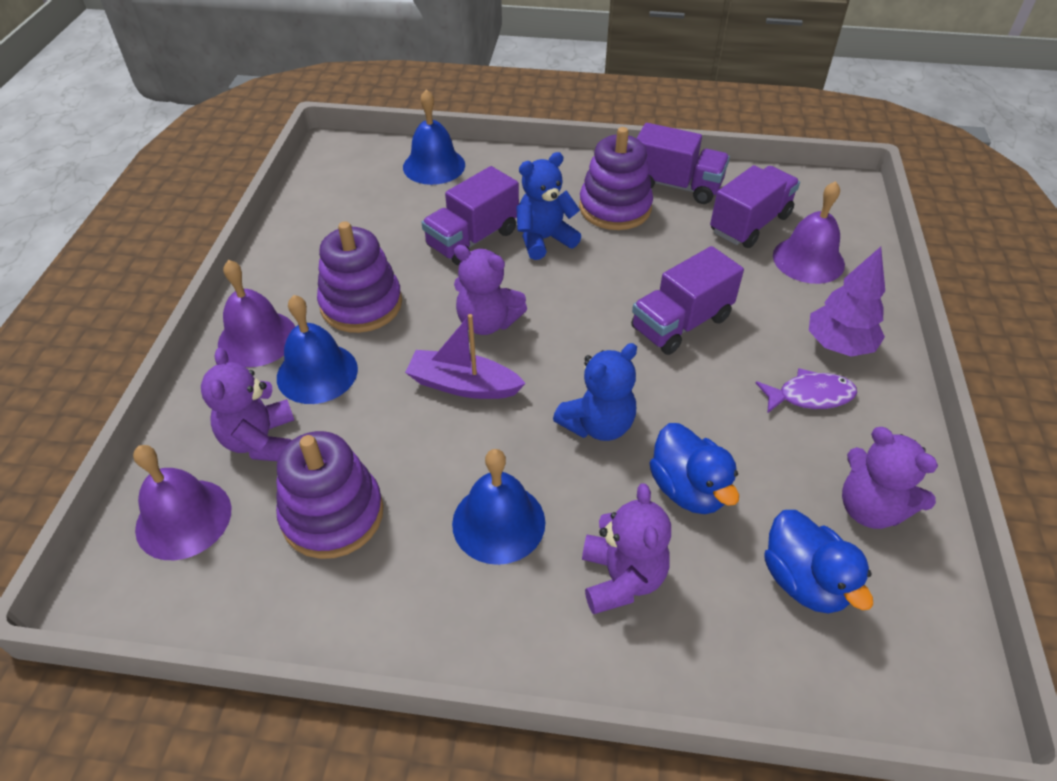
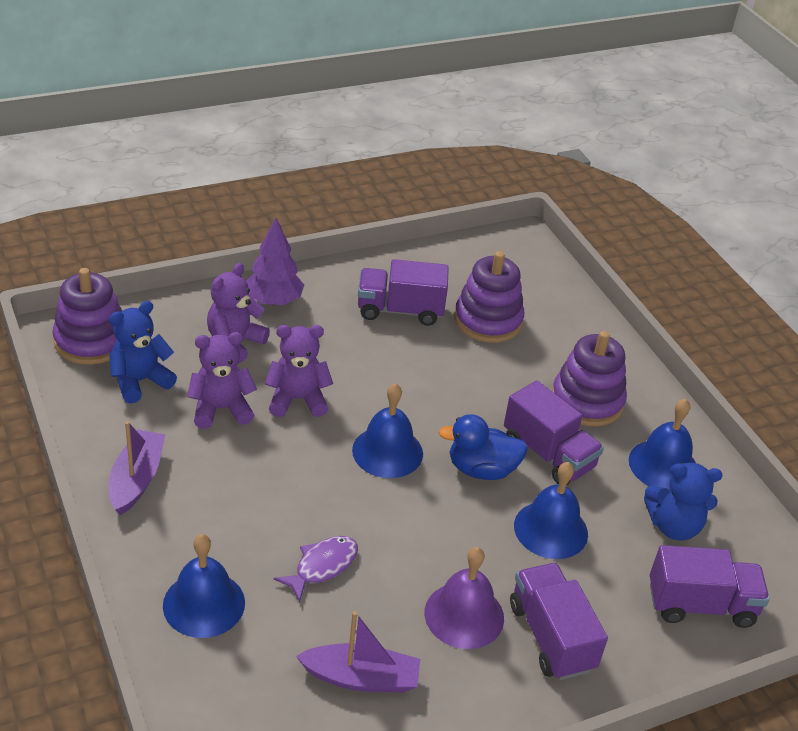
blue bell: 3 -> 4
blue duck: 2 -> 1
purple bell: 3 -> 1
purple boat: 1 -> 2
purple teddy bear: 4 -> 3

